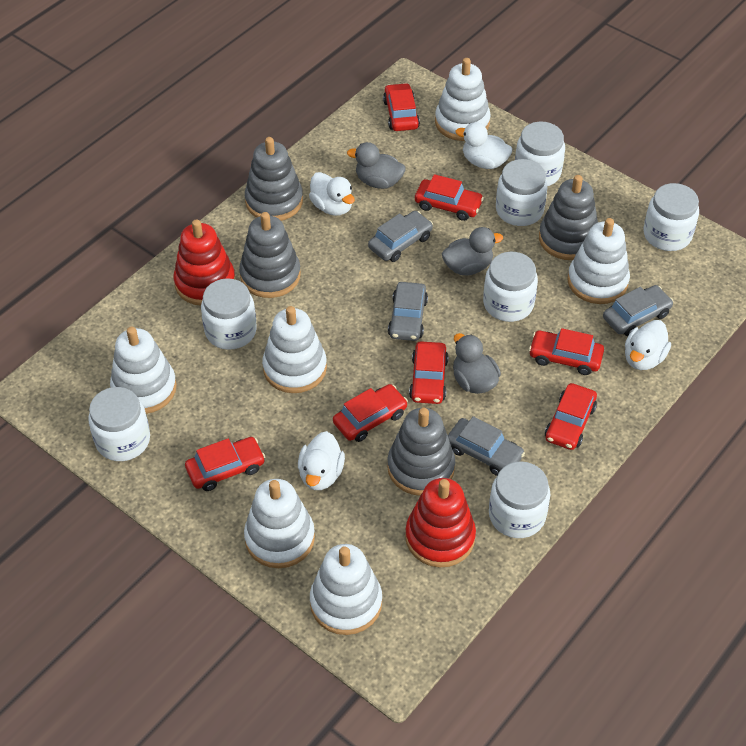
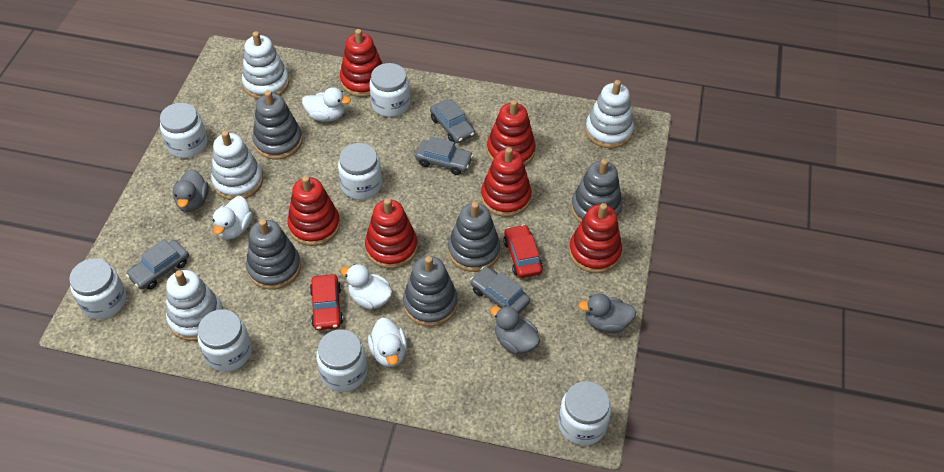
grey stacking toy: 4 -> 5
red car: 7 -> 2
red stacking toy: 2 -> 6
white stacking toy: 6 -> 4

